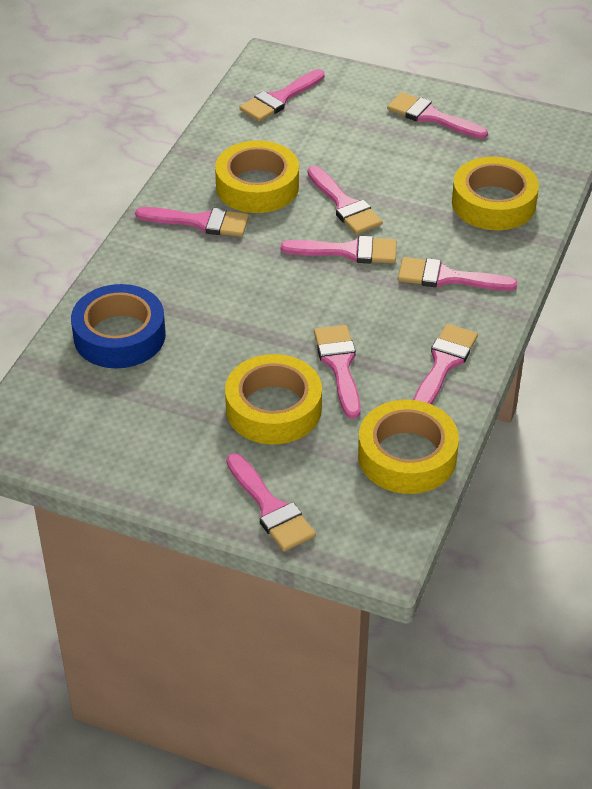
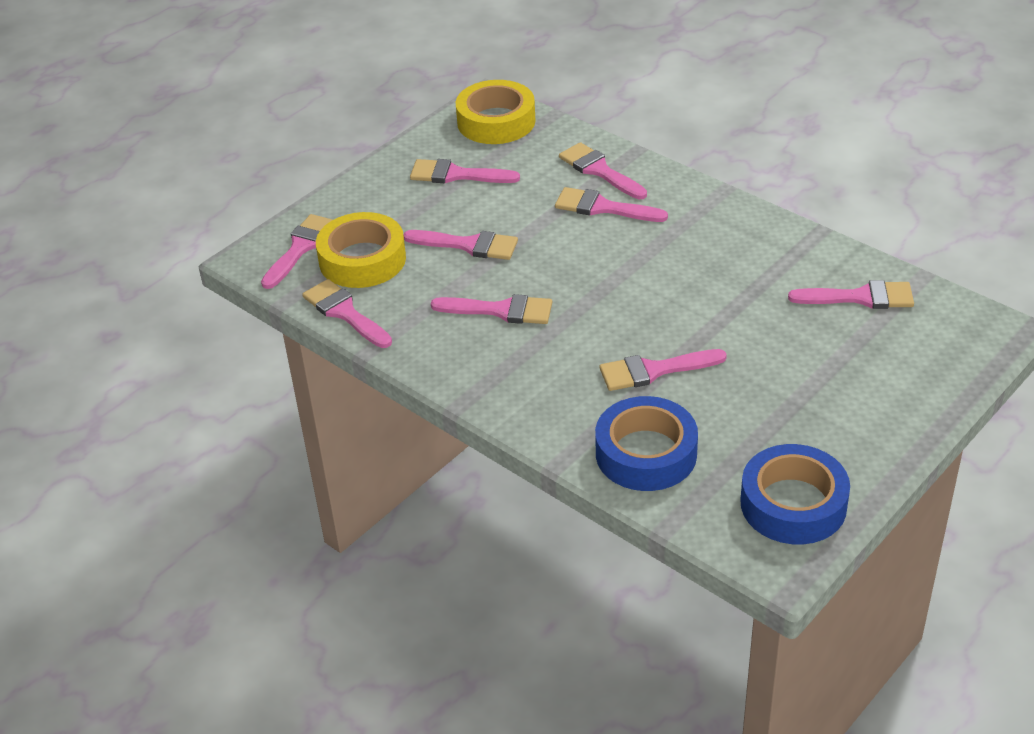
blue tape: 1 -> 2
yellow tape: 4 -> 2

